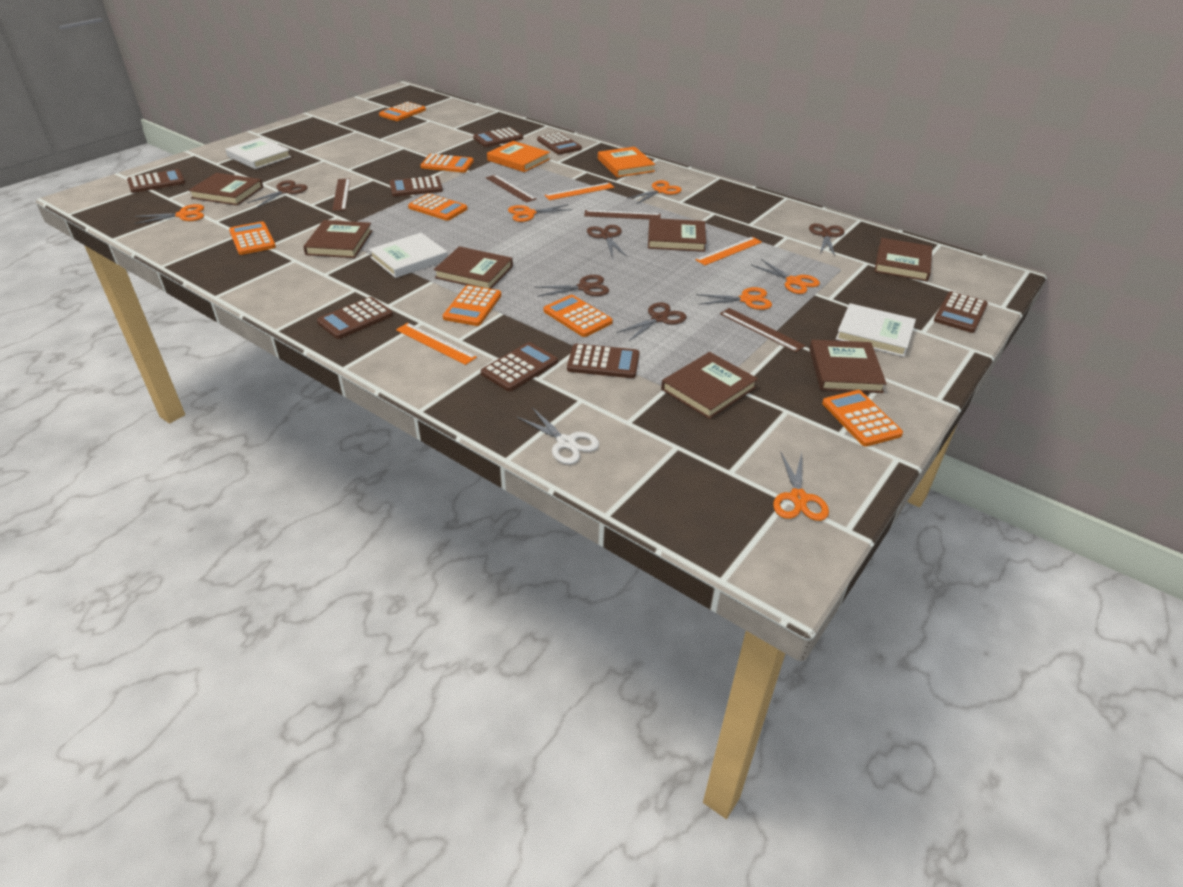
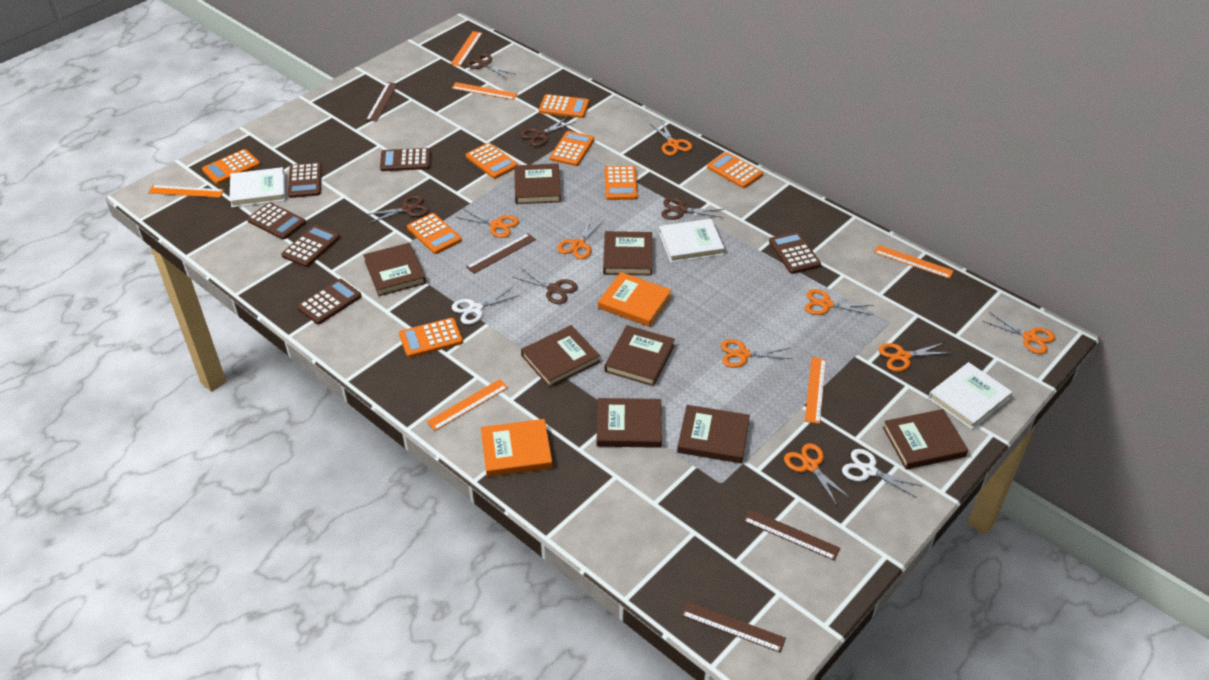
brown book: 7 -> 8
brown calculator: 8 -> 6
orange calculator: 7 -> 8
orange ruler: 3 -> 6
orange scissors: 6 -> 8
white scissors: 1 -> 2

